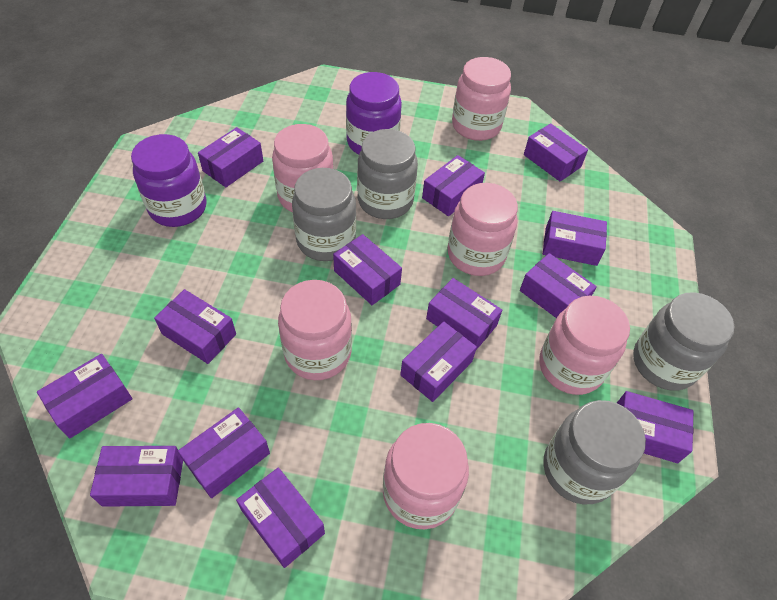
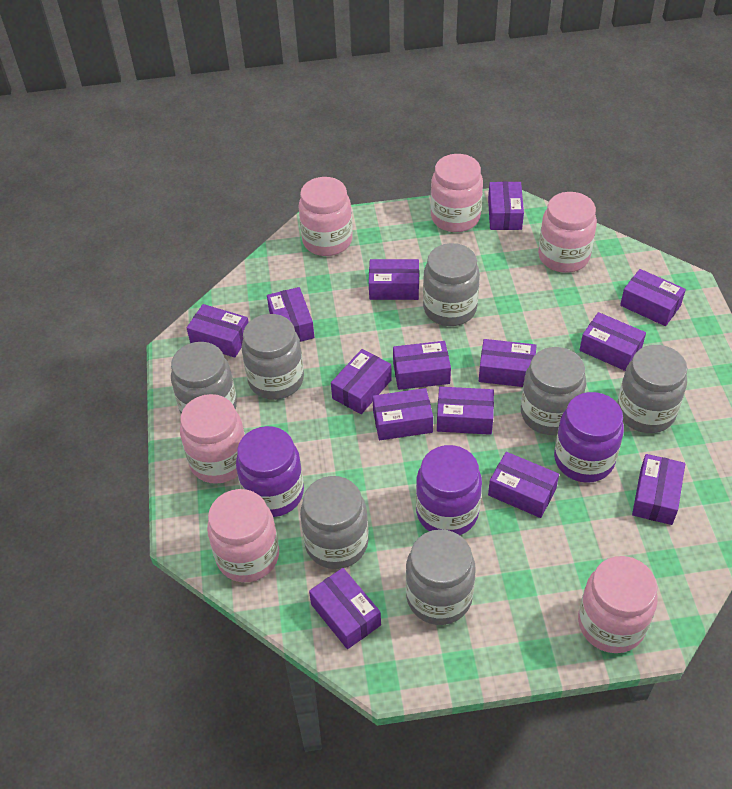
grey jar: 4 -> 7
purple jar: 2 -> 3

